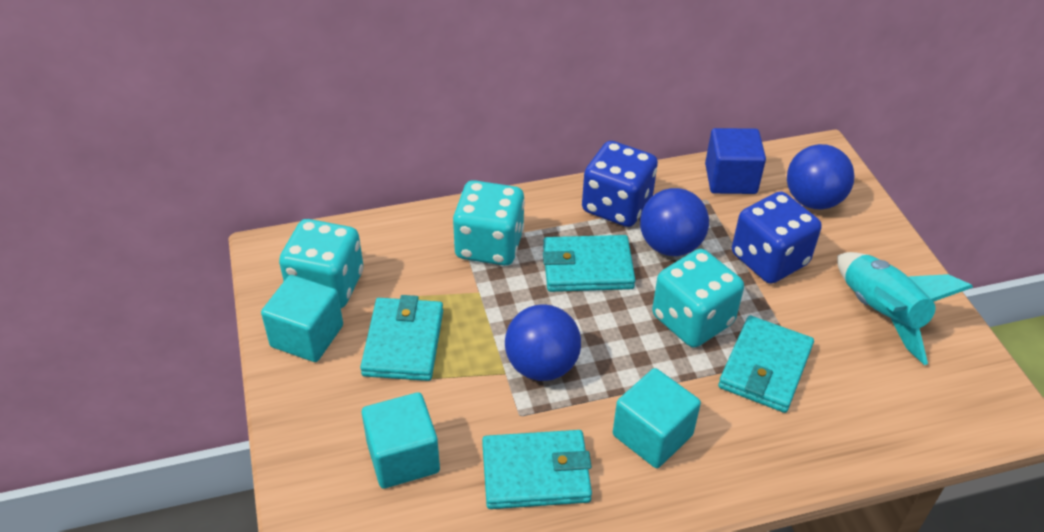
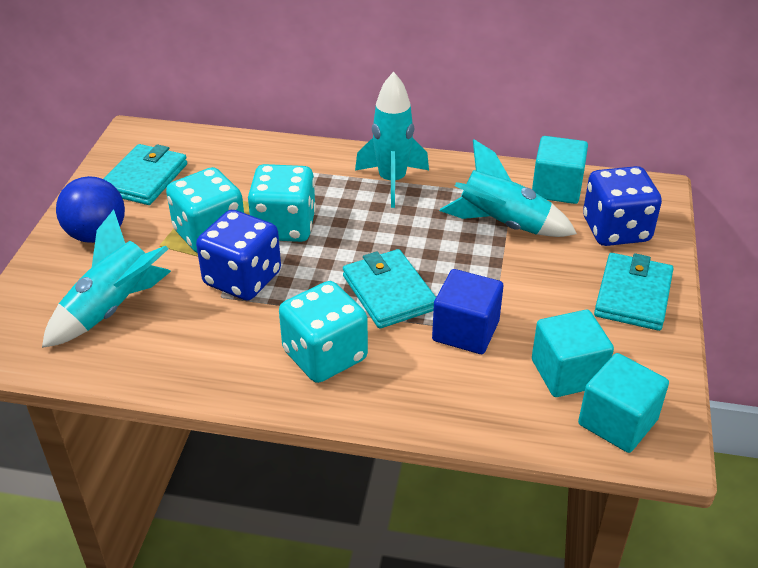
blue ball: 3 -> 1
turquoise rocket: 1 -> 3
turquoise wallet: 4 -> 3

